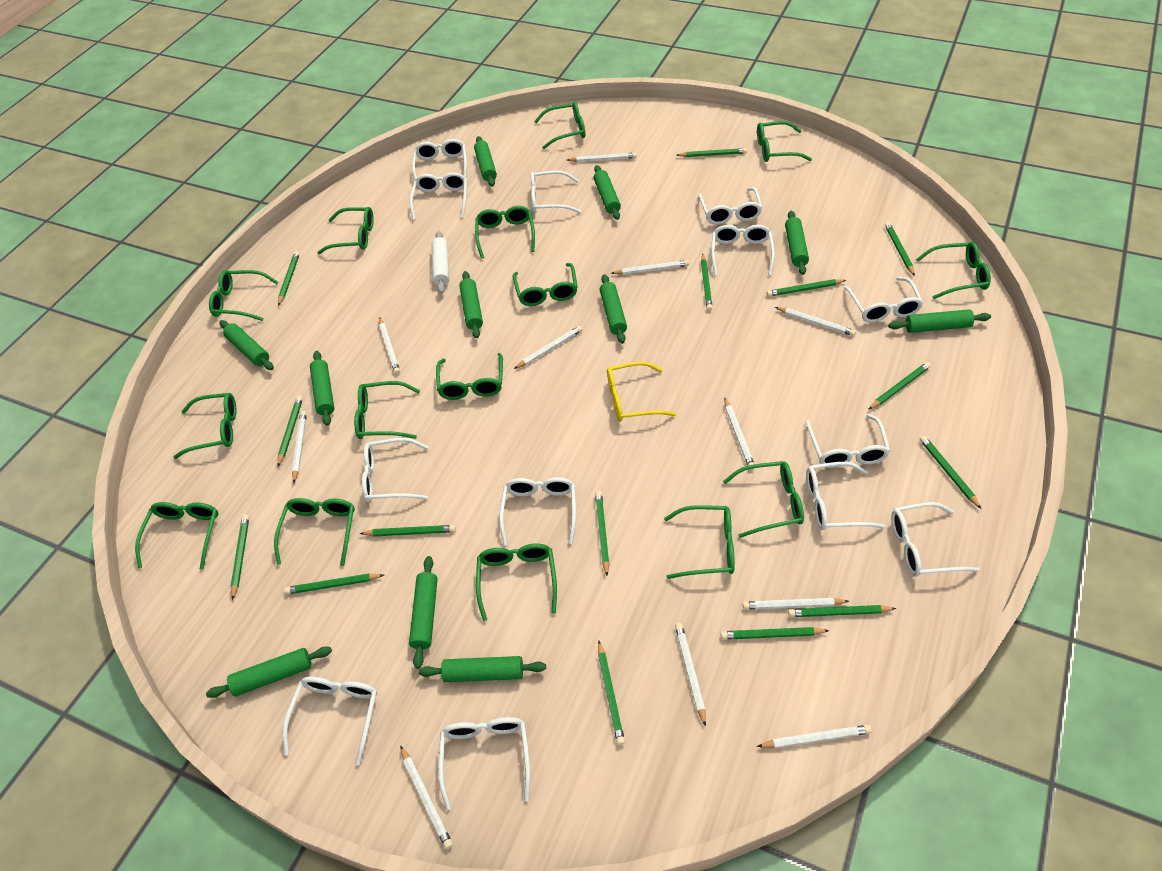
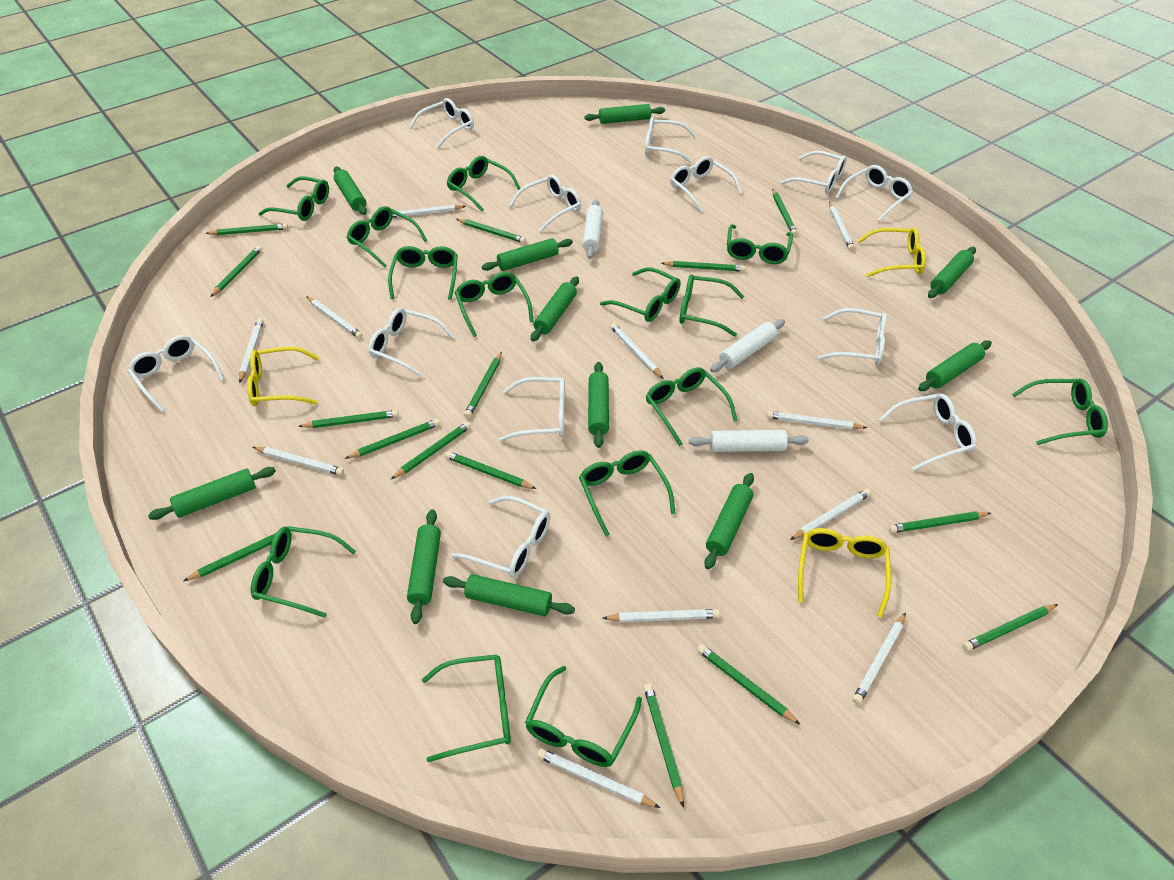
green glasses: 15 -> 14
white glasses: 13 -> 12
white rolling pin: 1 -> 3
yellow glasses: 1 -> 3

